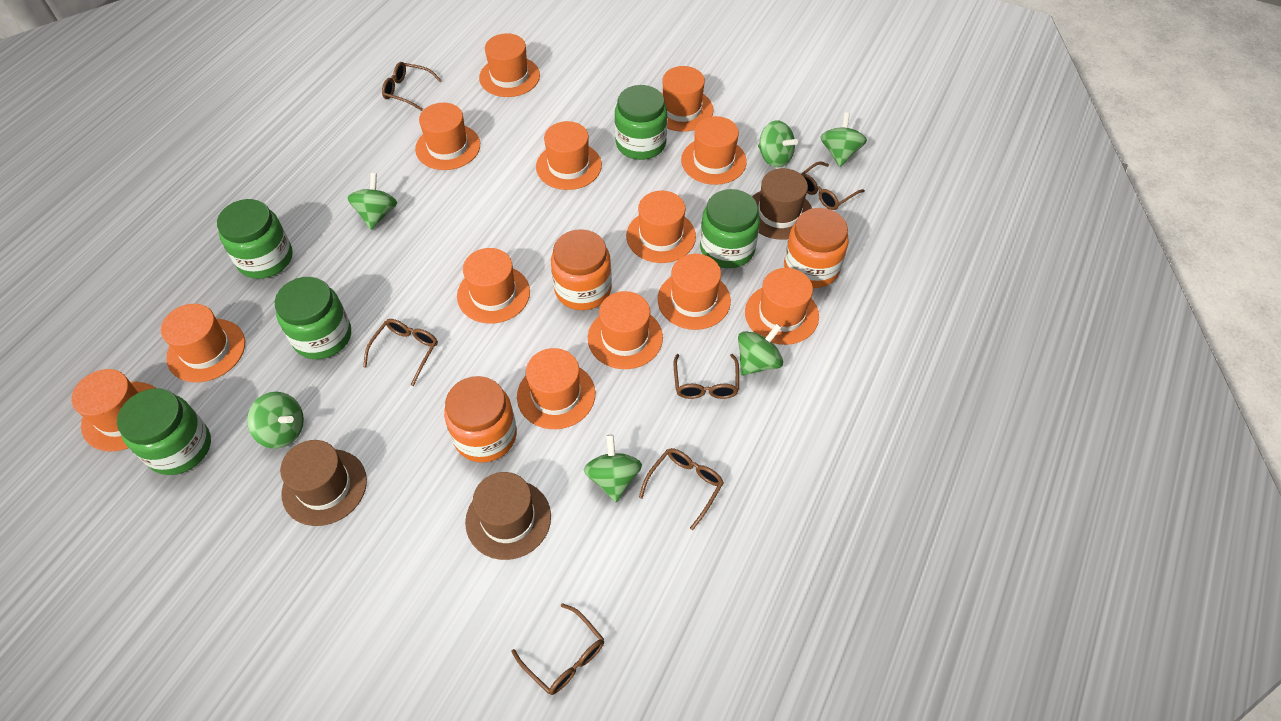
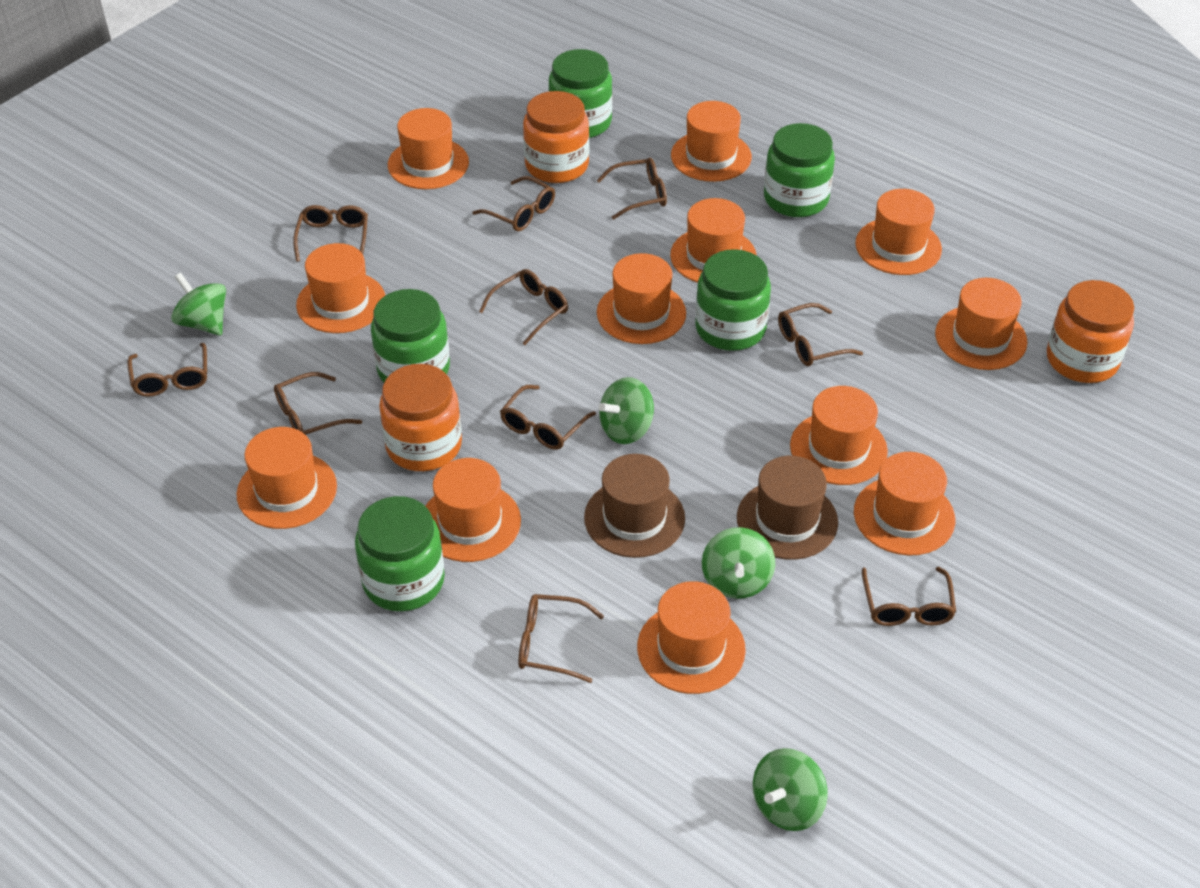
brown glasses: 6 -> 10
brown hat: 3 -> 2
green spinning top: 6 -> 4
orange hat: 13 -> 12

